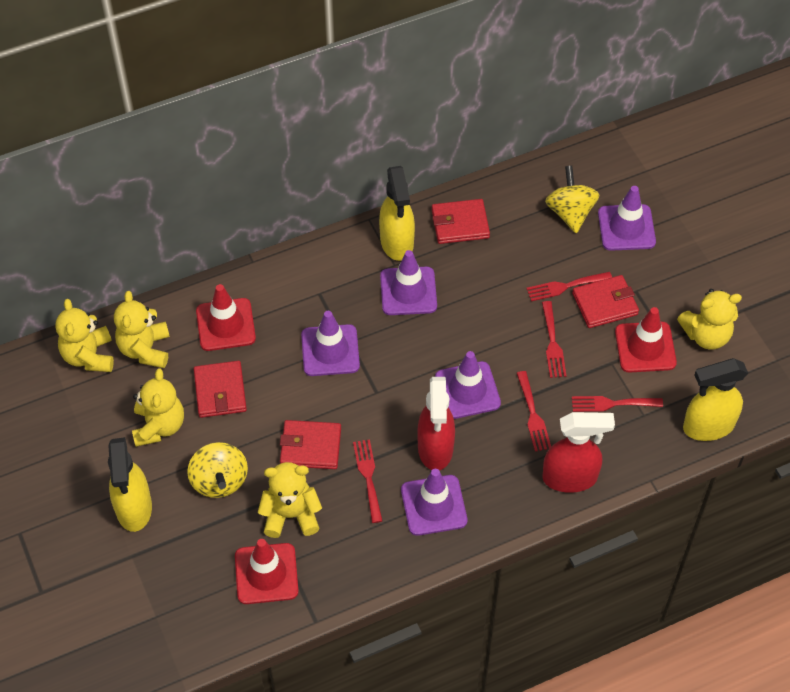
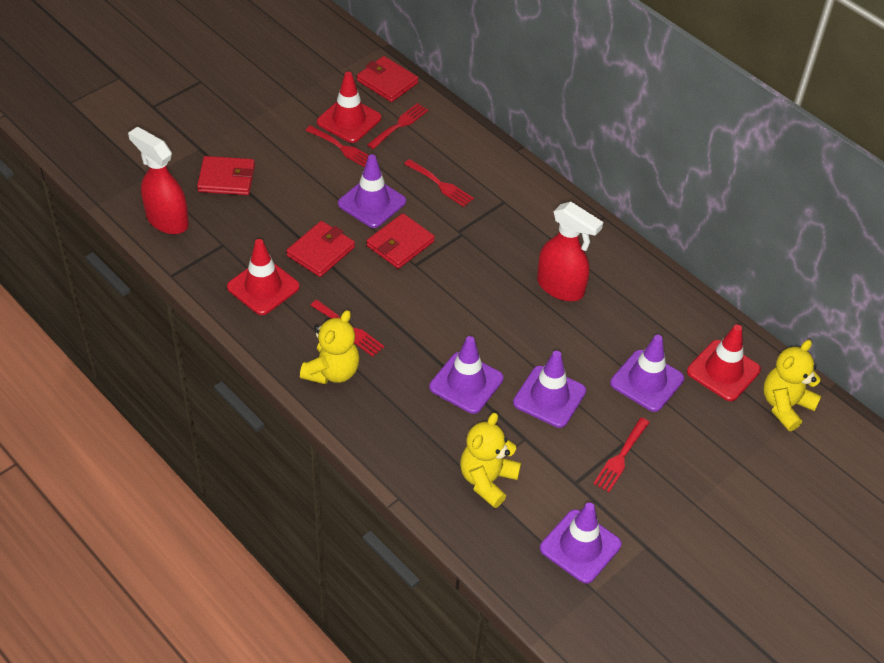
yellow spinning top: 2 -> 0
yellow spray bottle: 3 -> 0
yellow teddy bear: 5 -> 3

